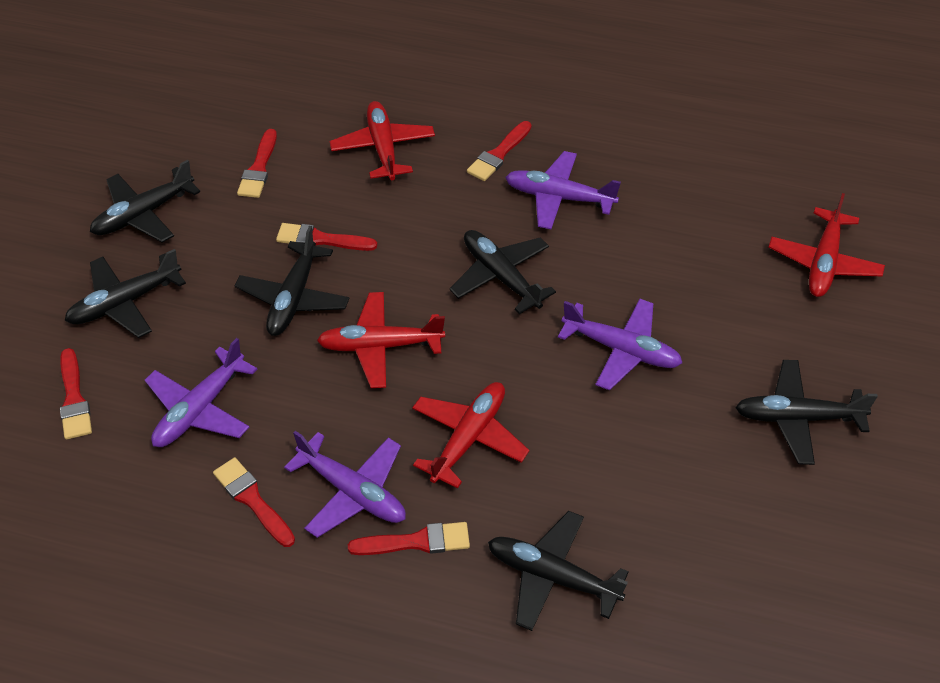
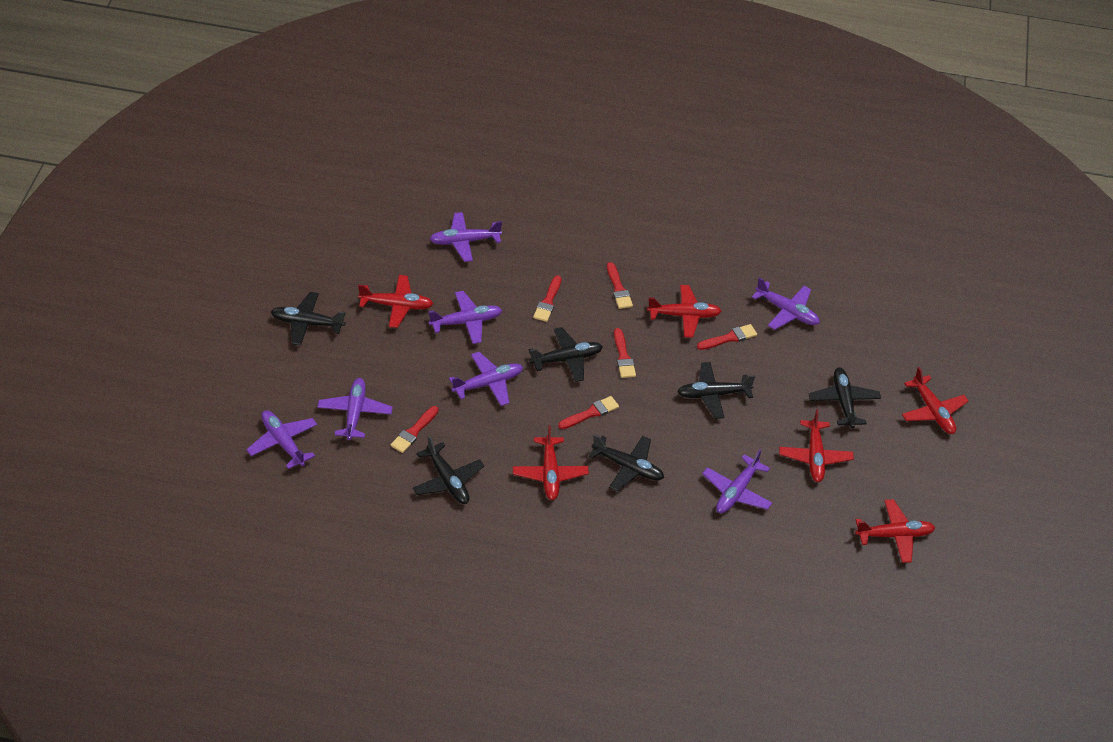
purple plane: 4 -> 7
red plane: 4 -> 6

